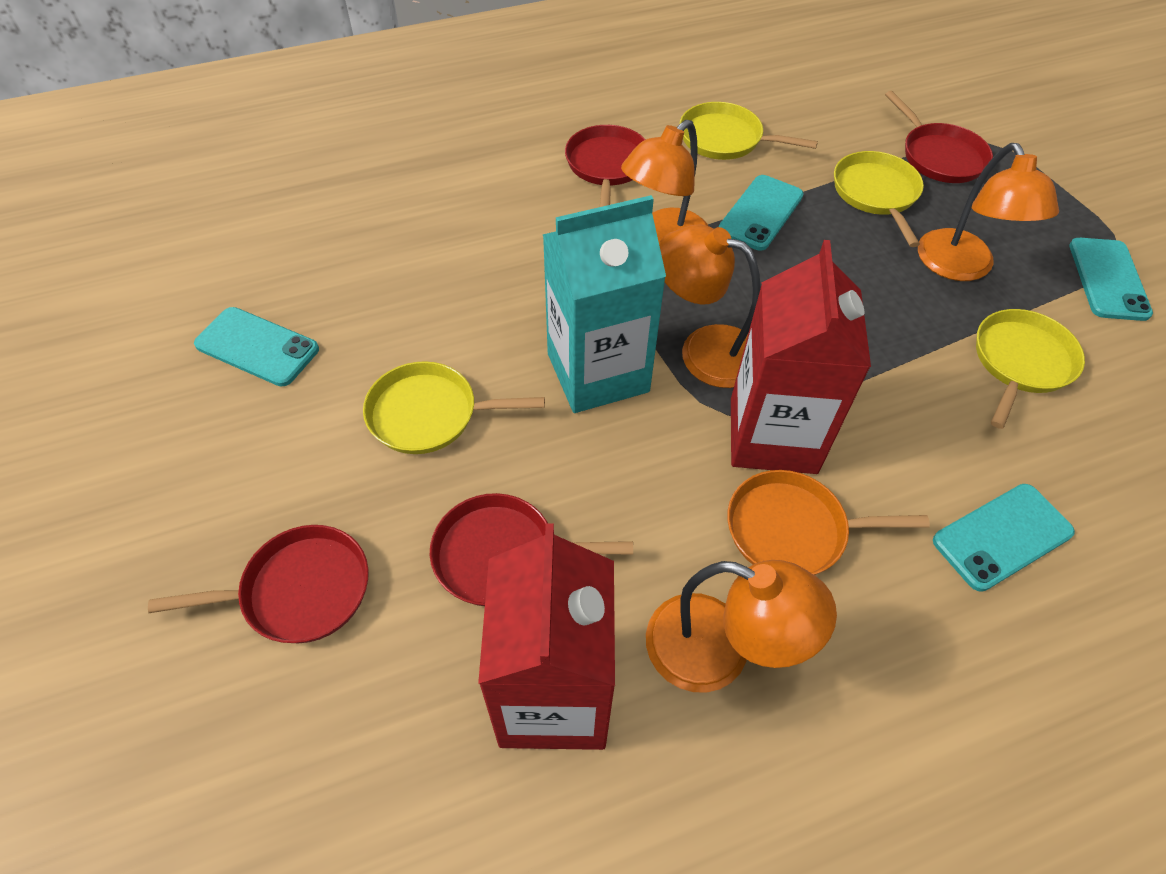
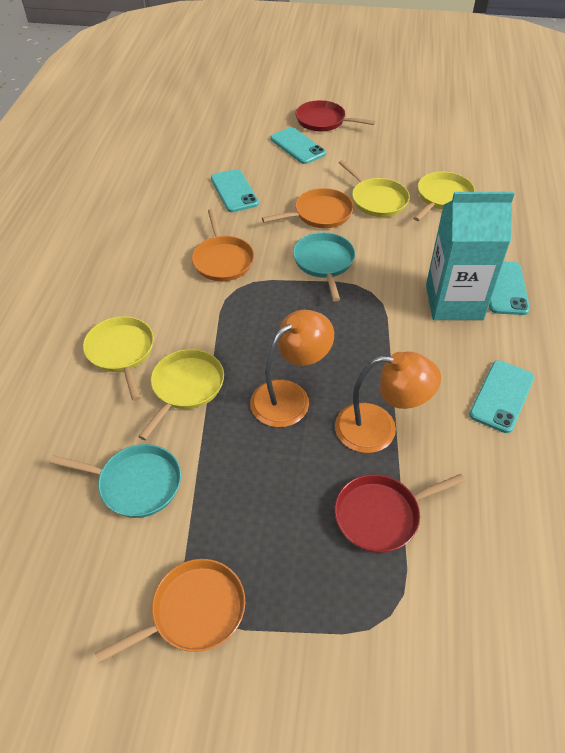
orange lamp: 4 -> 2
orange pan: 1 -> 3
red carton: 2 -> 0
red pan: 4 -> 2
turquoise pan: 0 -> 2

